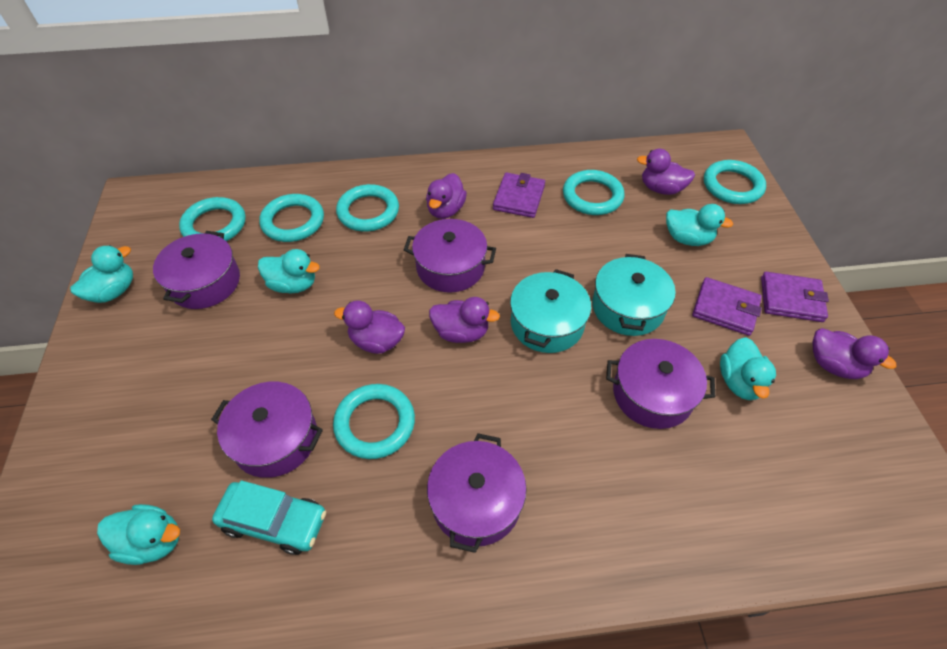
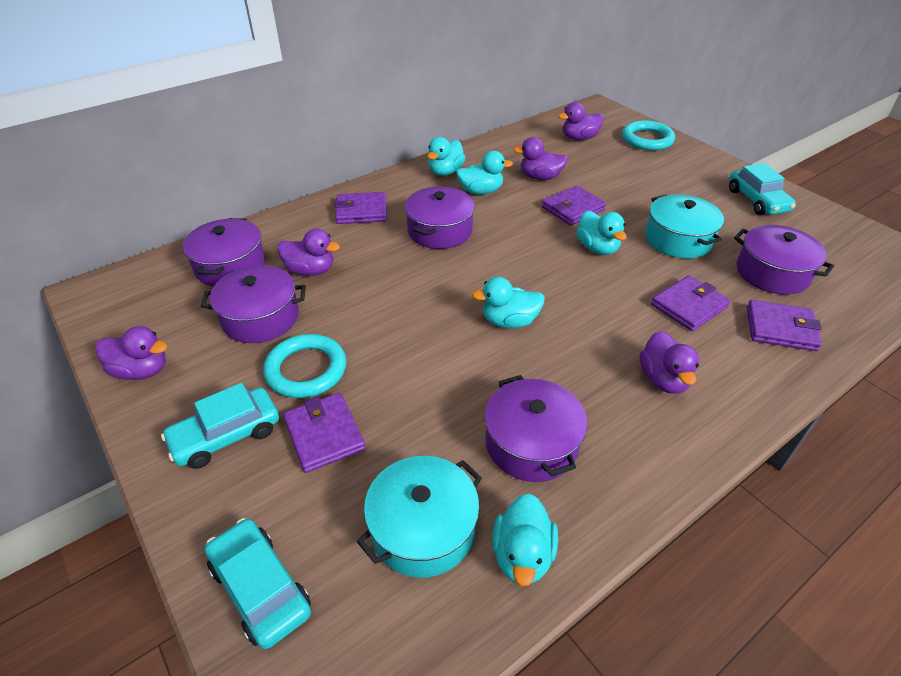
purple wallet: 3 -> 5
turquoise car: 1 -> 3
turquoise ring: 6 -> 2

